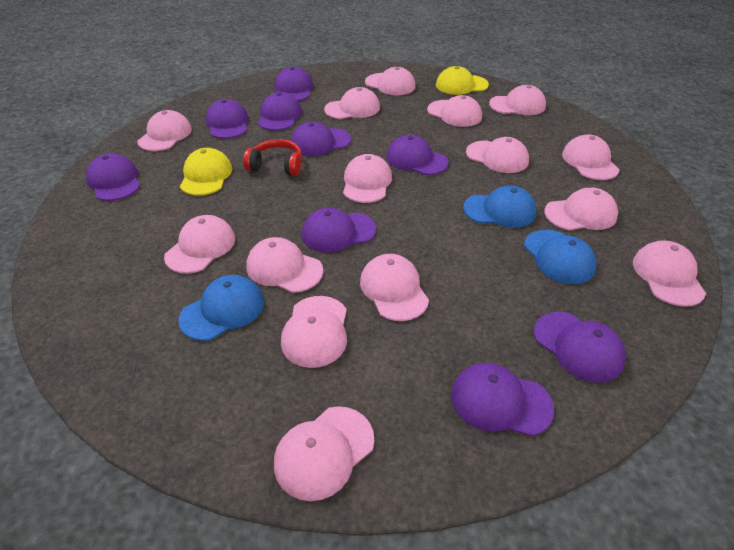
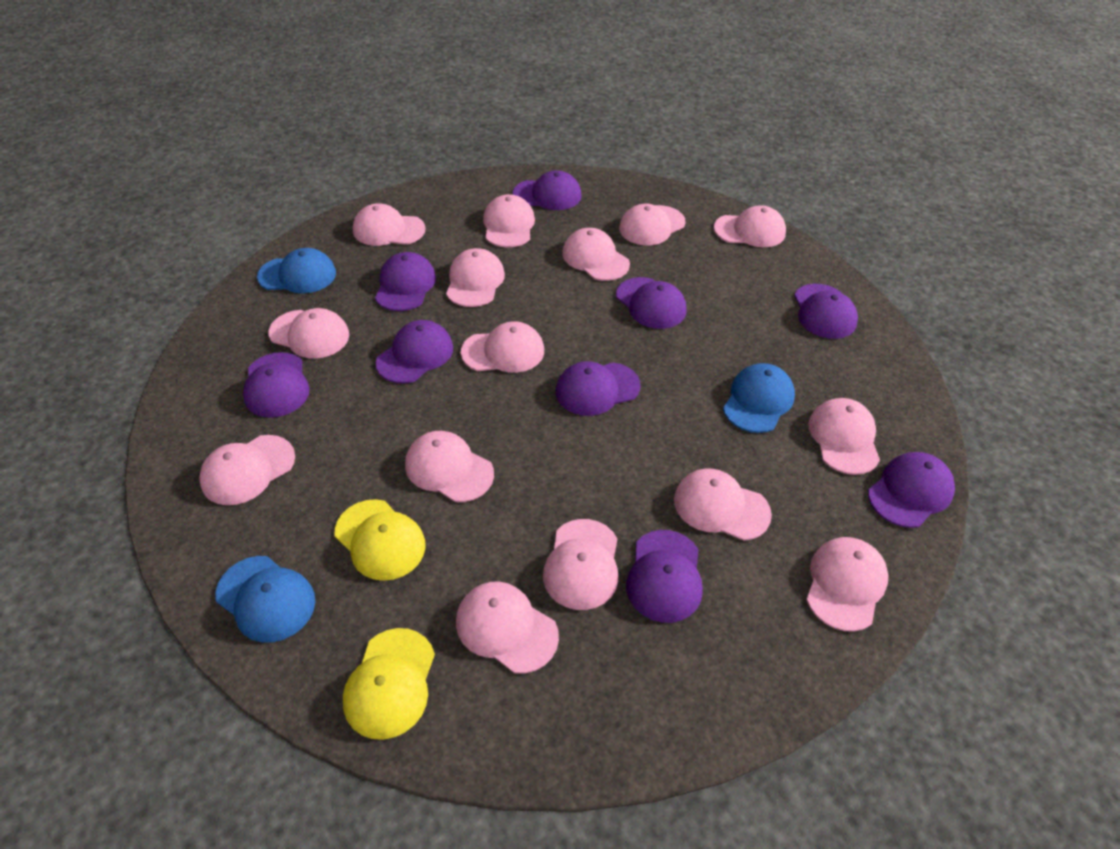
red headphones: 1 -> 0

